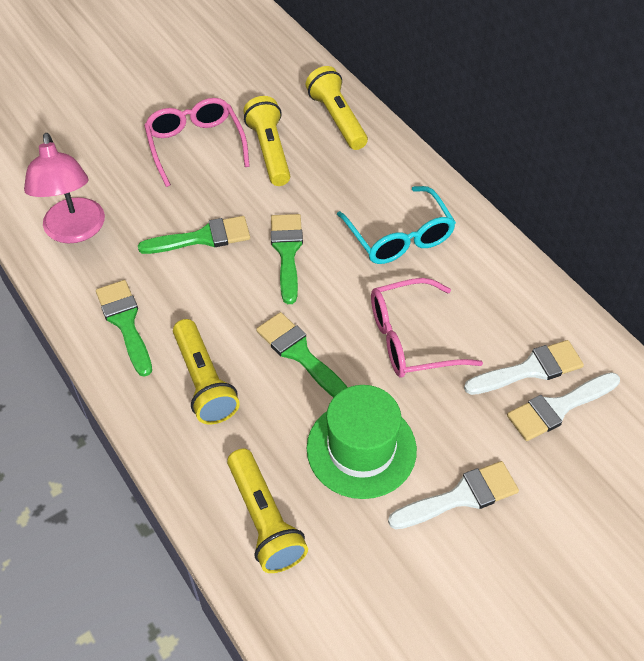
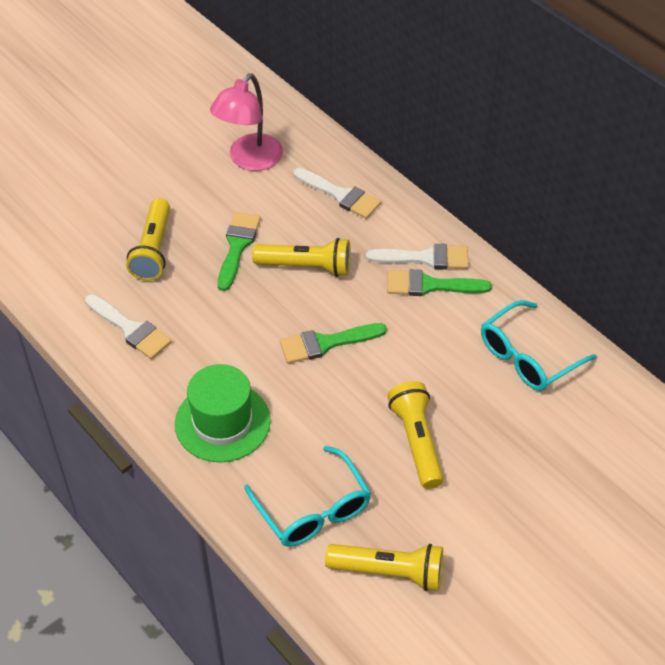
green brush: 4 -> 3
pink glasses: 2 -> 0
turquoise glasses: 1 -> 2

